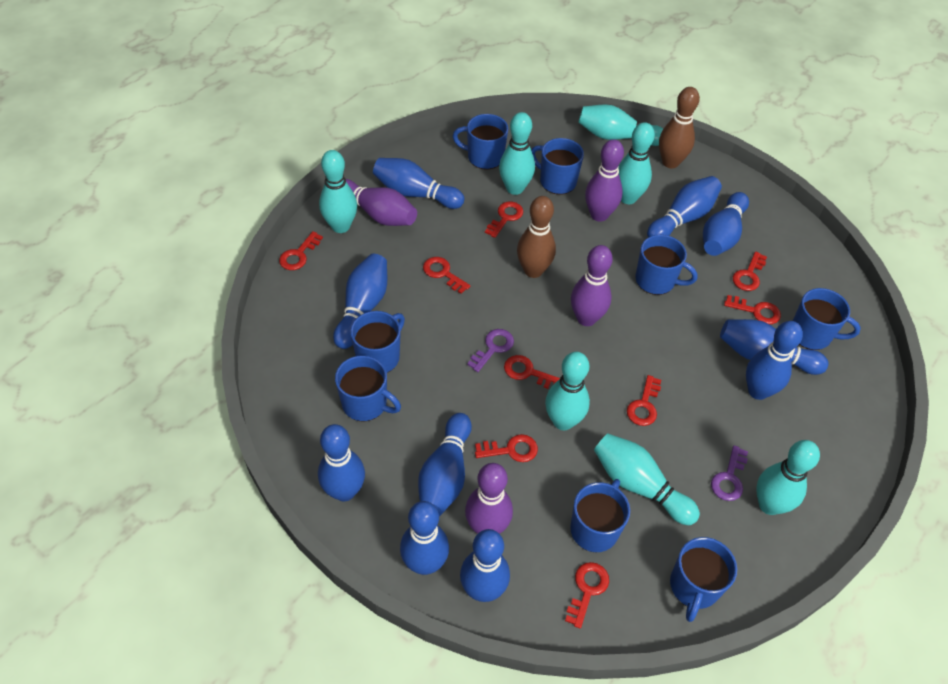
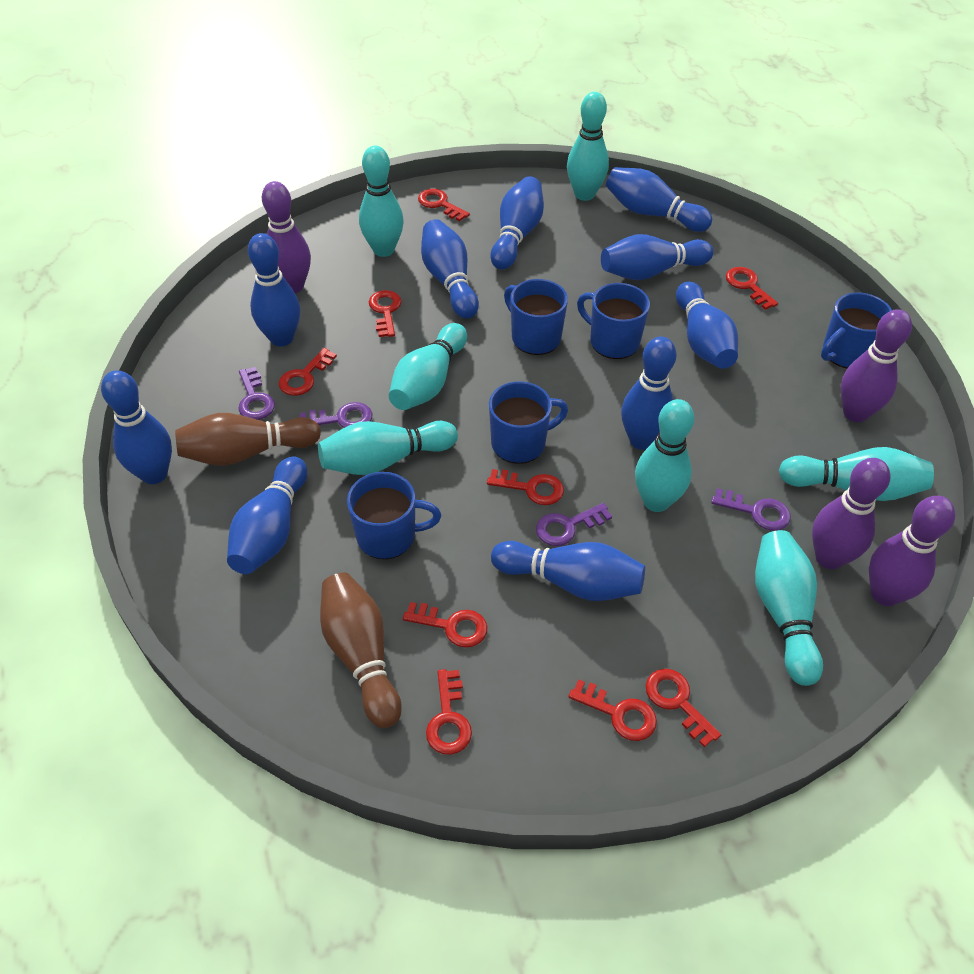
blue mug: 8 -> 5
purple key: 2 -> 4

